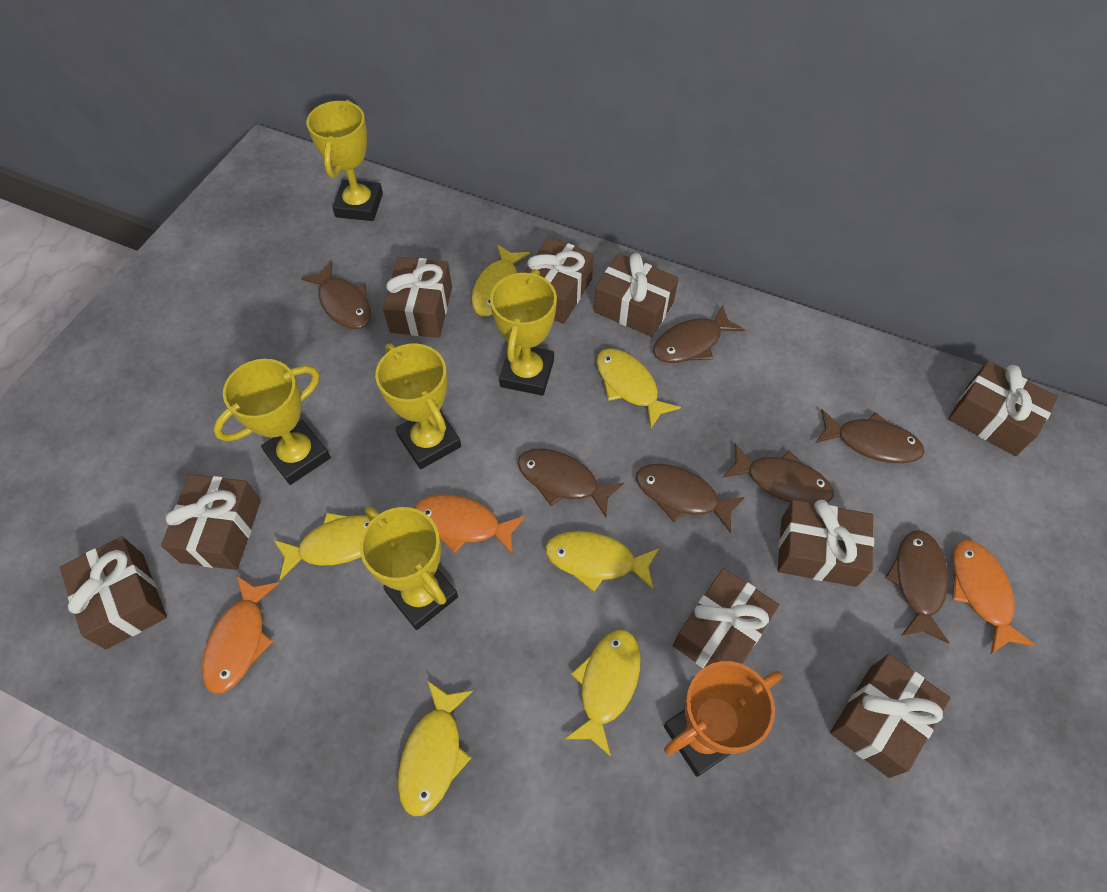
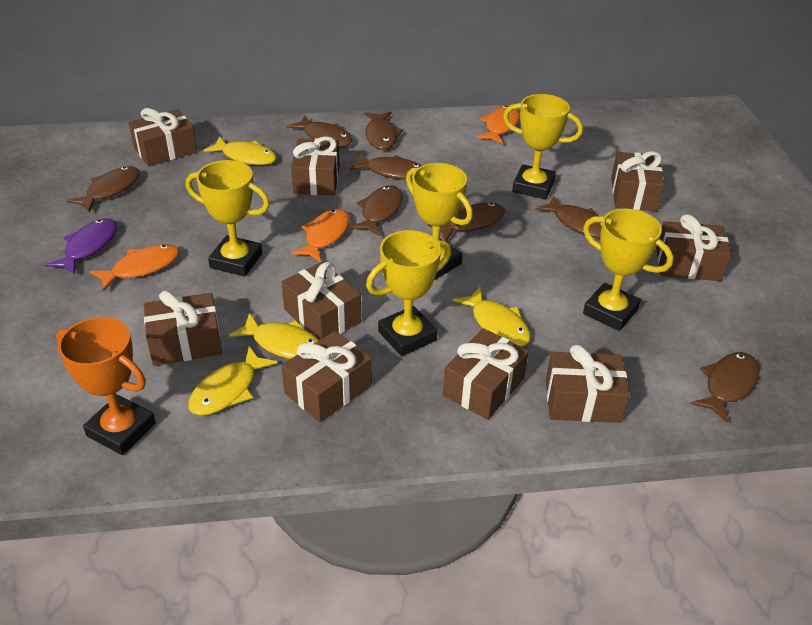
brown fish: 7 -> 8
purple fish: 0 -> 1
yellow fish: 6 -> 4

